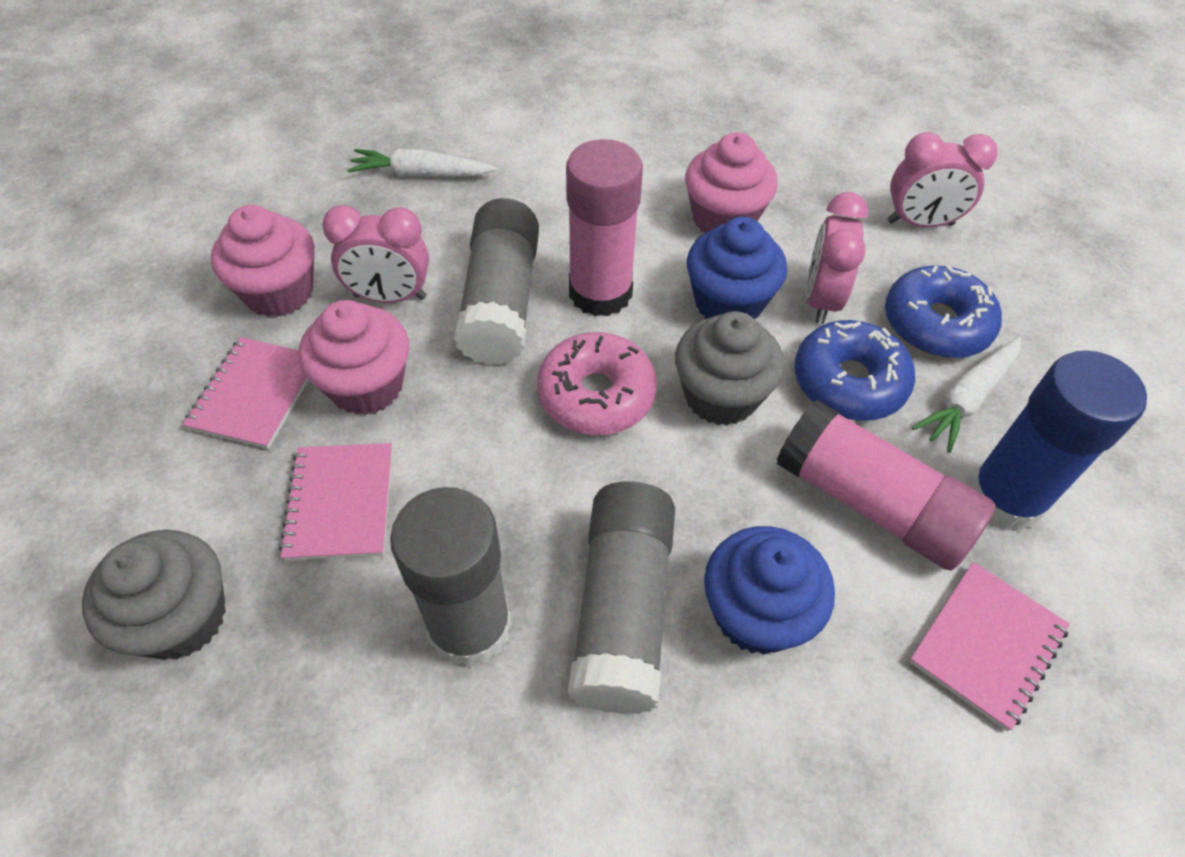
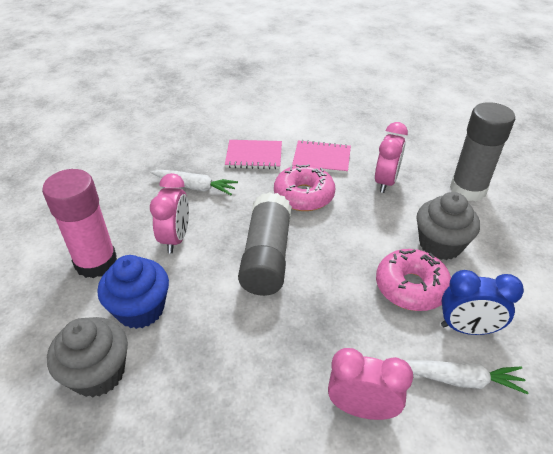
blue clock: 0 -> 1
blue cupcake: 2 -> 1
blue donut: 2 -> 0
blue glue stick: 1 -> 0
grey glue stick: 3 -> 2
pink cupcake: 3 -> 0
pink donut: 1 -> 2
pink glue stick: 2 -> 1
pink notebook: 3 -> 2

